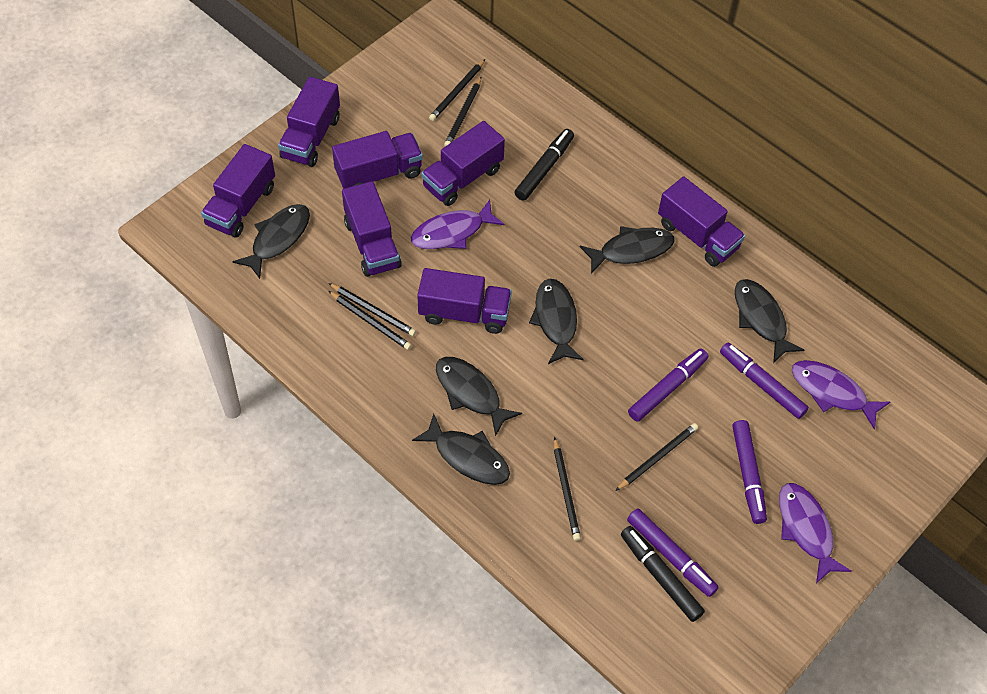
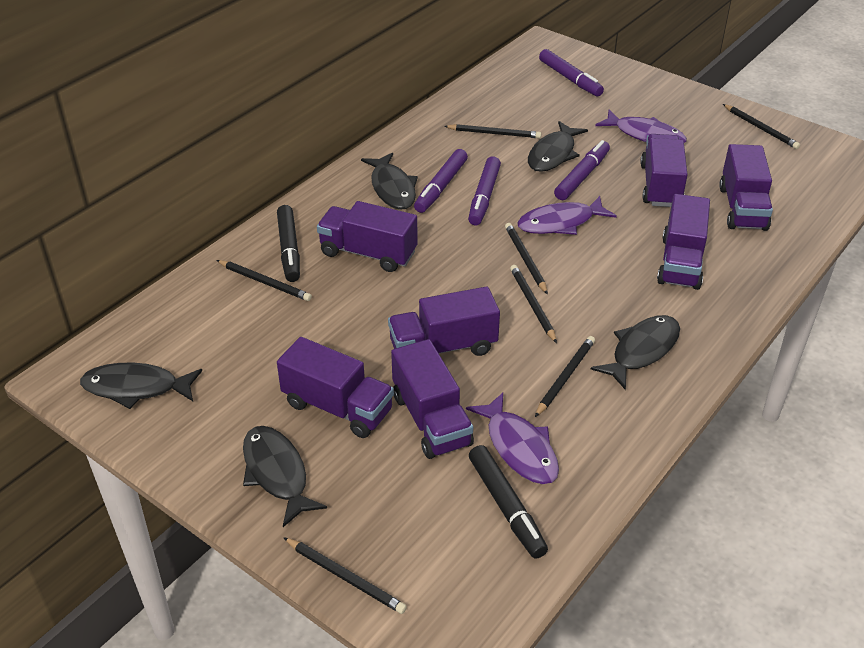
black fish: 6 -> 5
black pencil: 6 -> 7

